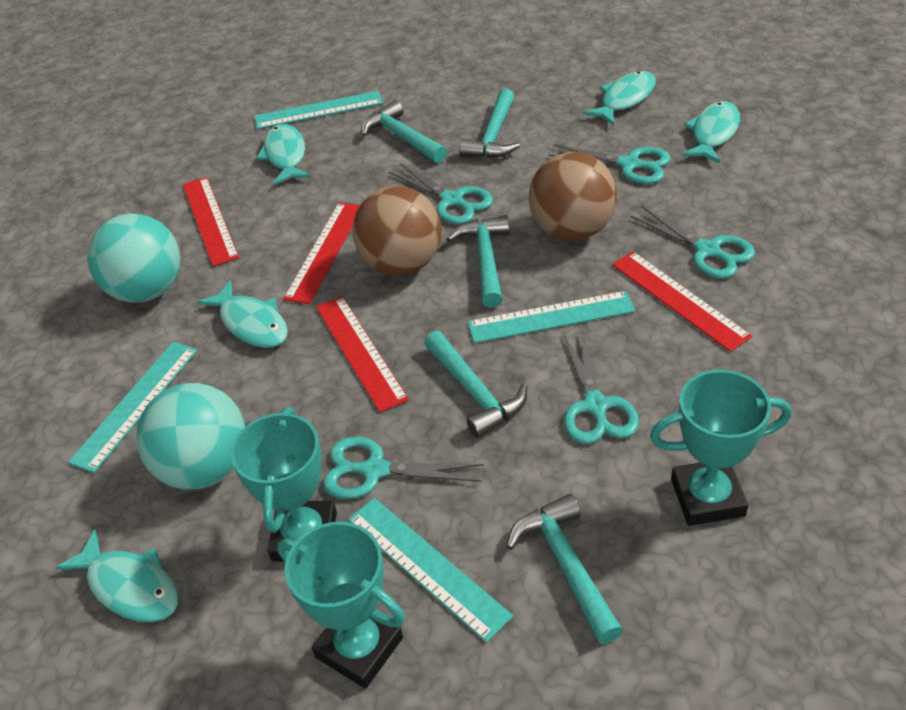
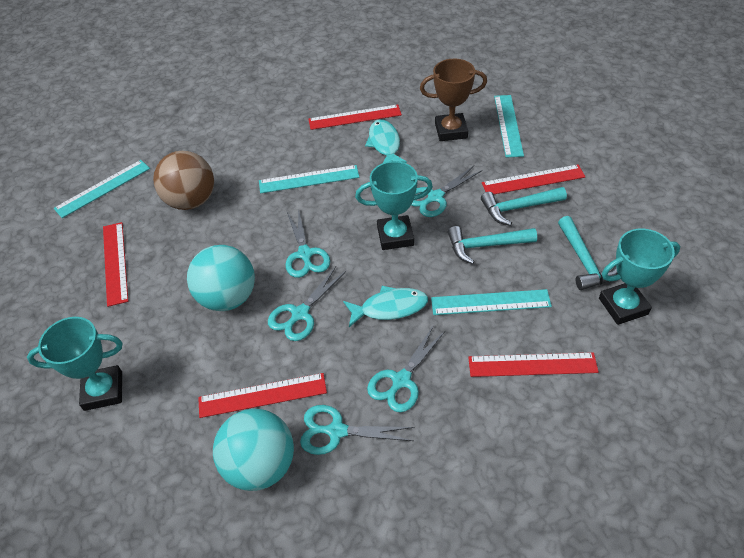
brown ball: 2 -> 1
brown trophy: 0 -> 1
red ruler: 4 -> 5
turquoise fish: 5 -> 2
turquoise hammer: 5 -> 3

